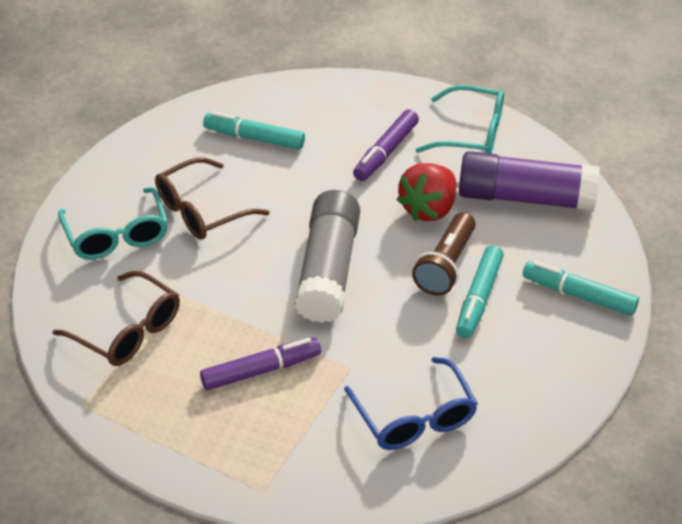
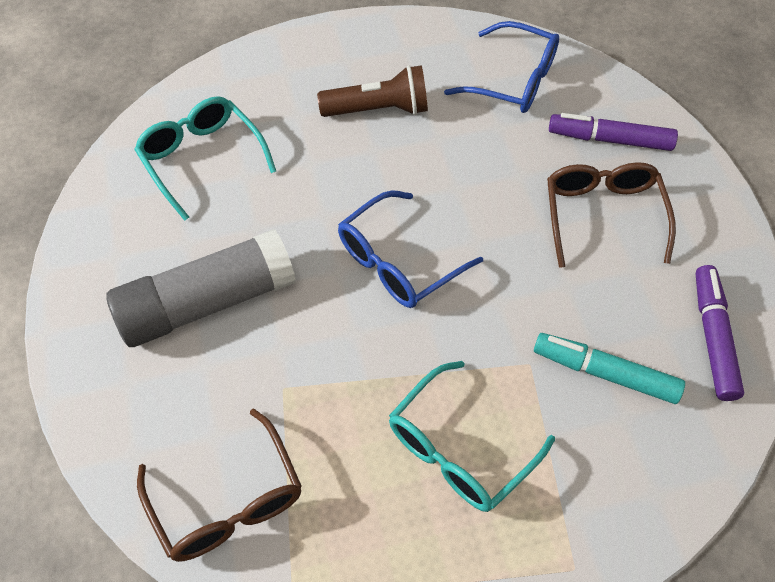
blue glasses: 1 -> 2
purple glue stick: 1 -> 0
red strawberry: 1 -> 0
turquoise marker: 3 -> 1

